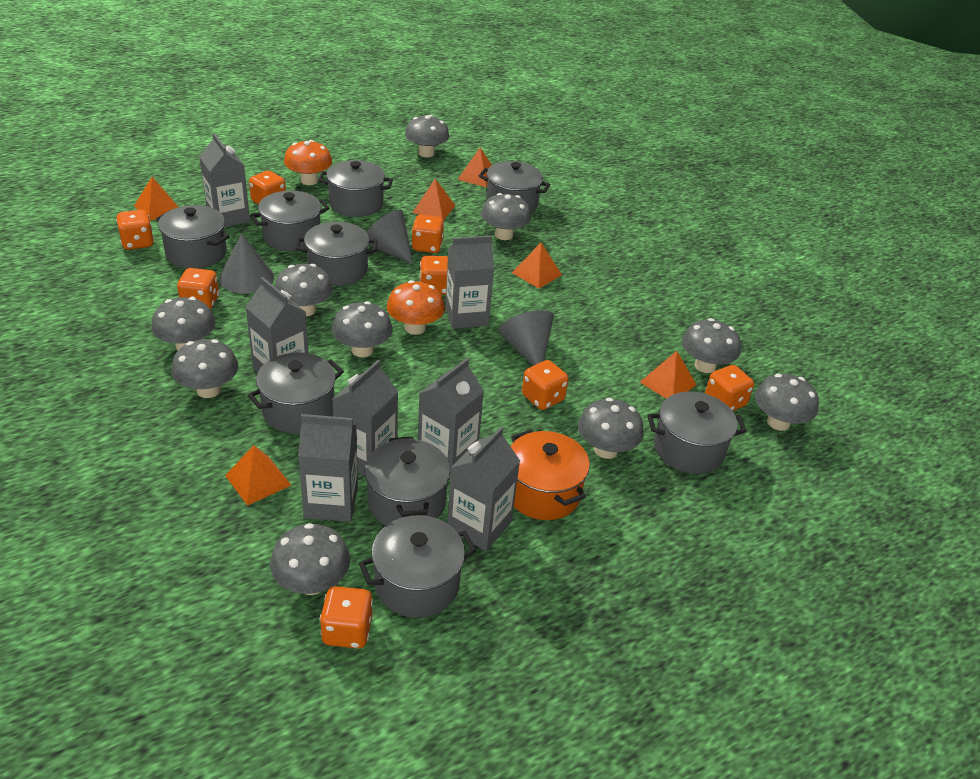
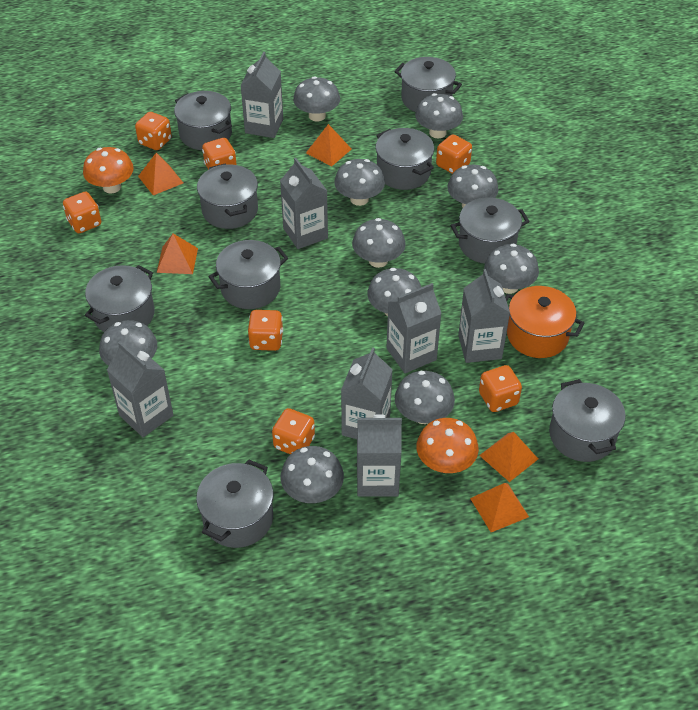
grey cone: 3 -> 0
orange dice: 8 -> 7
orange pyramid: 6 -> 5

